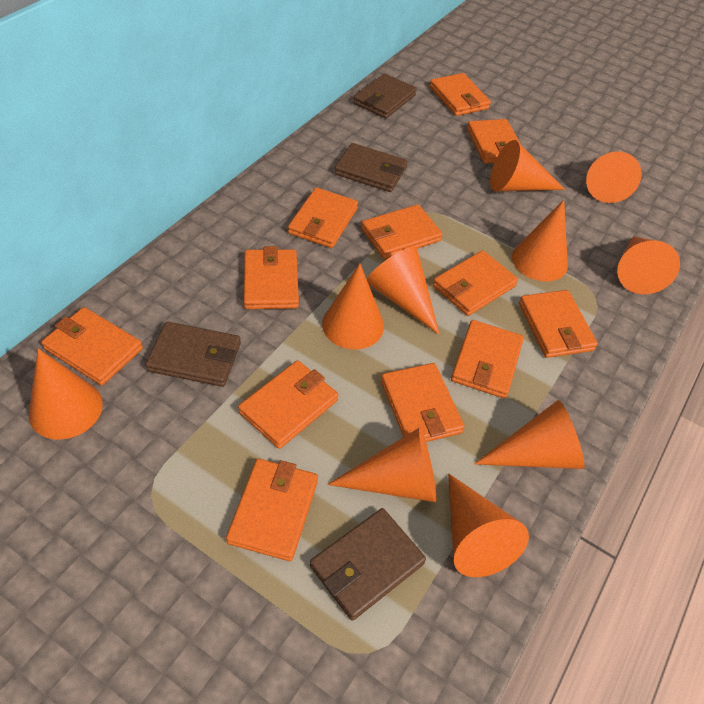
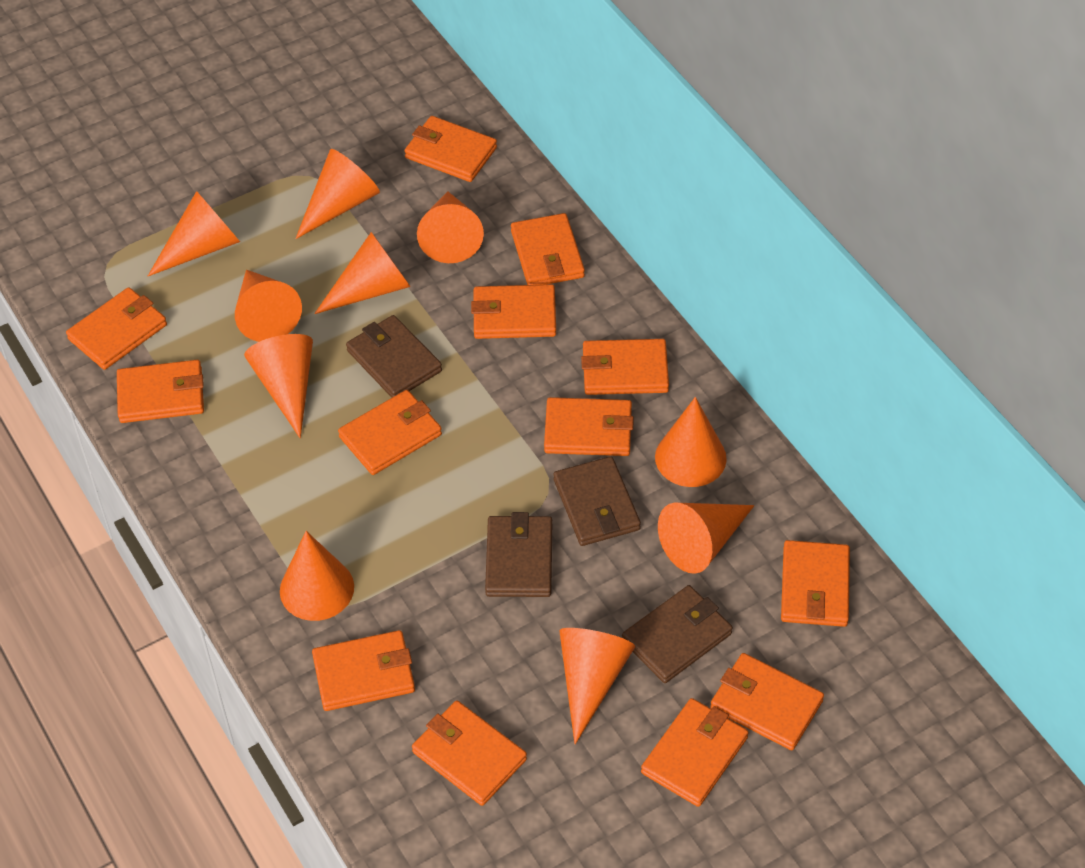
orange wallet: 12 -> 13

